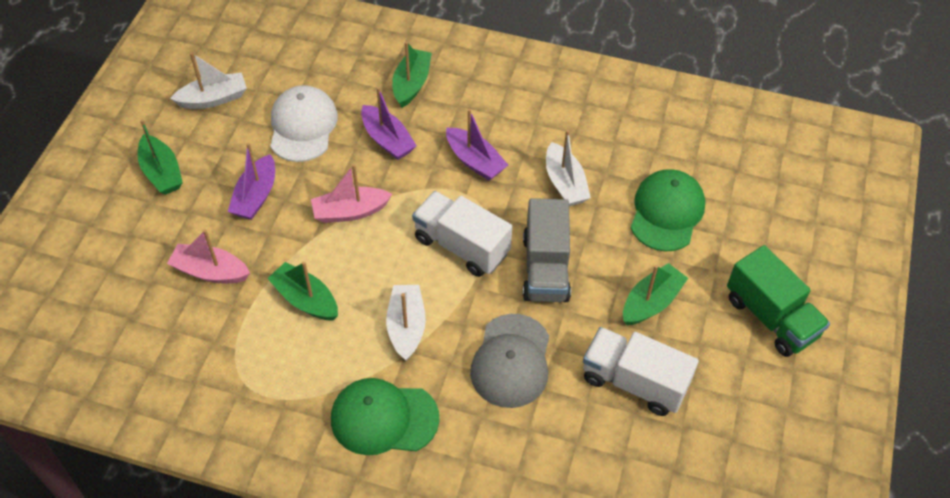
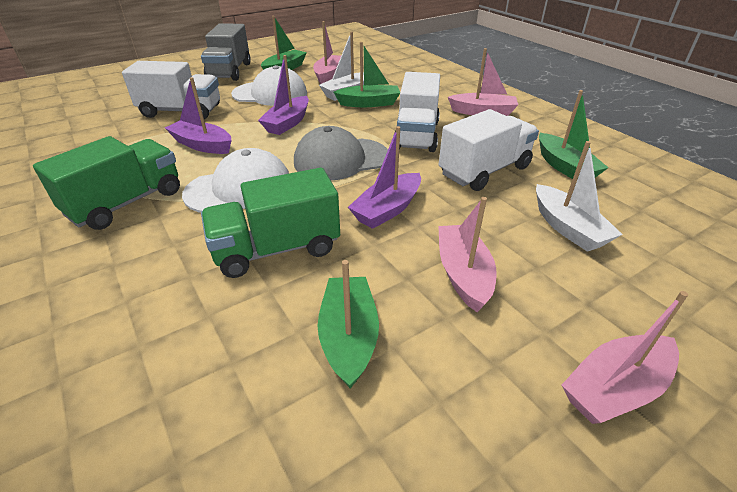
green cap: 2 -> 0
green truck: 1 -> 2
pink boat: 2 -> 4
white boat: 3 -> 2
white cap: 1 -> 2
white truck: 2 -> 3

